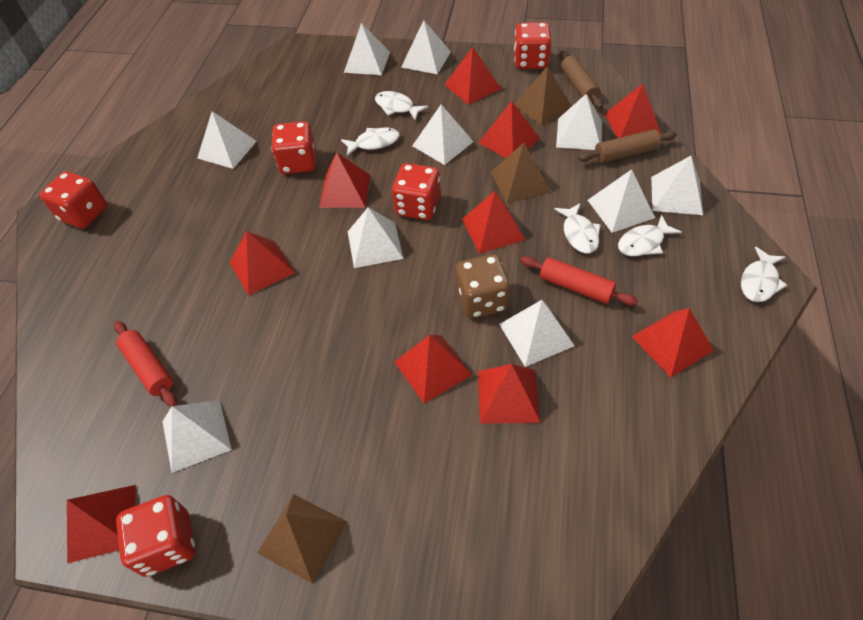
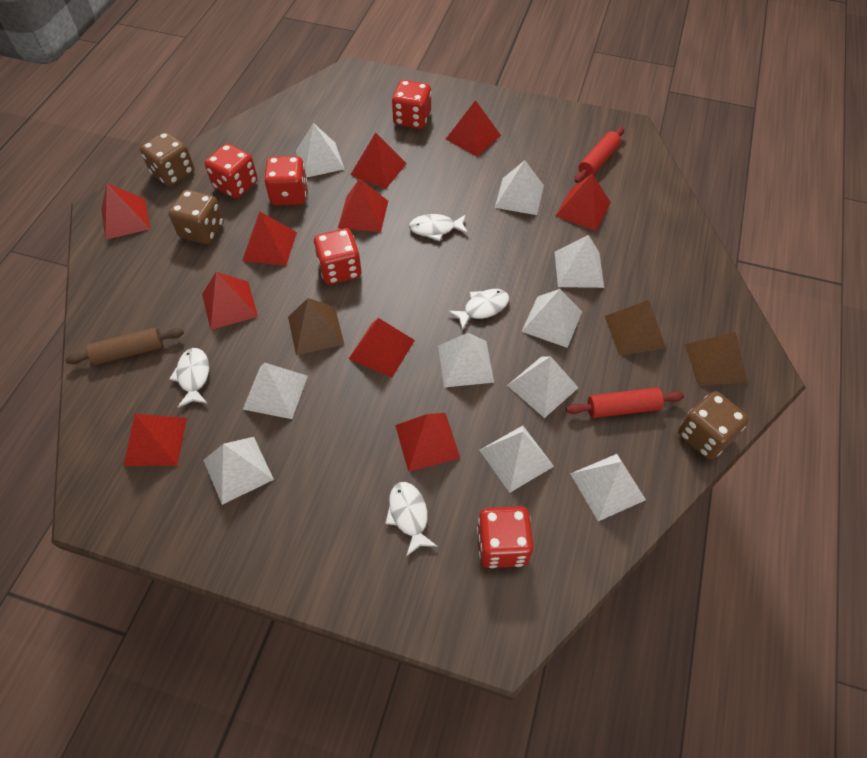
brown dice: 1 -> 3
brown rolling pin: 2 -> 1
white fish: 5 -> 4

